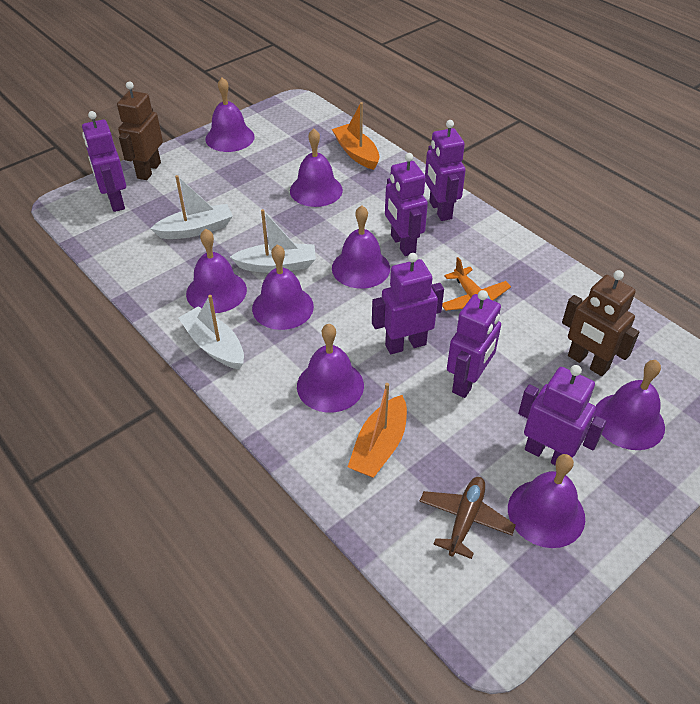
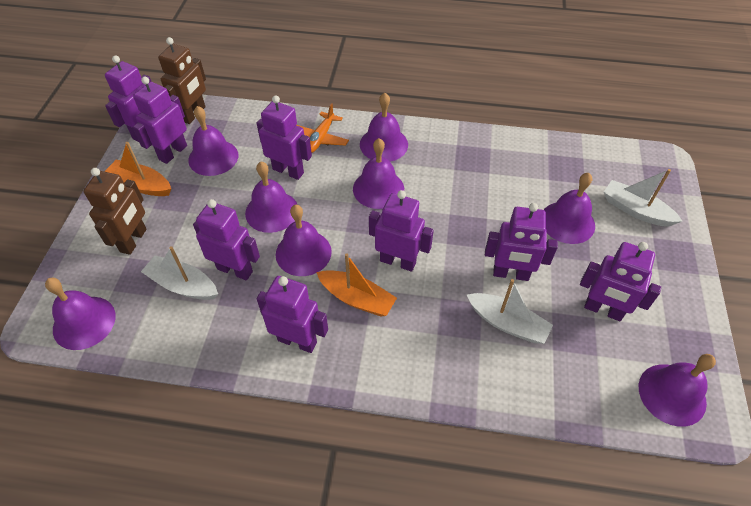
brown plane: 1 -> 0
purple robot: 6 -> 8

